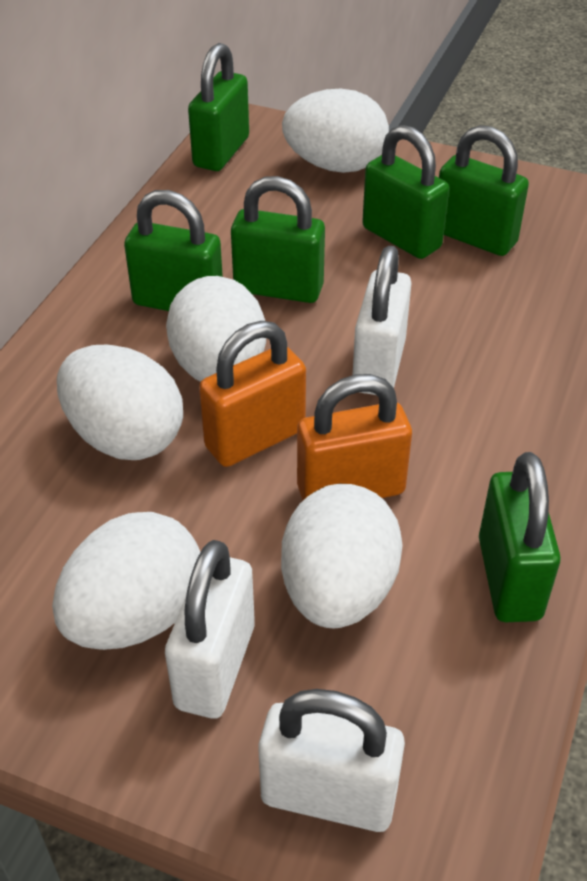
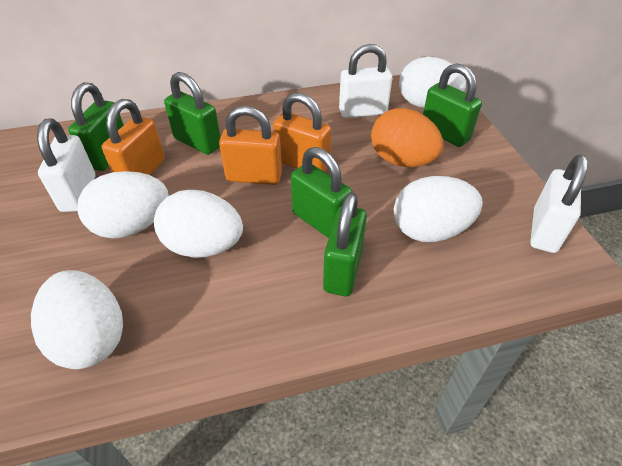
green padlock: 6 -> 5
orange egg: 0 -> 1
orange padlock: 2 -> 3

